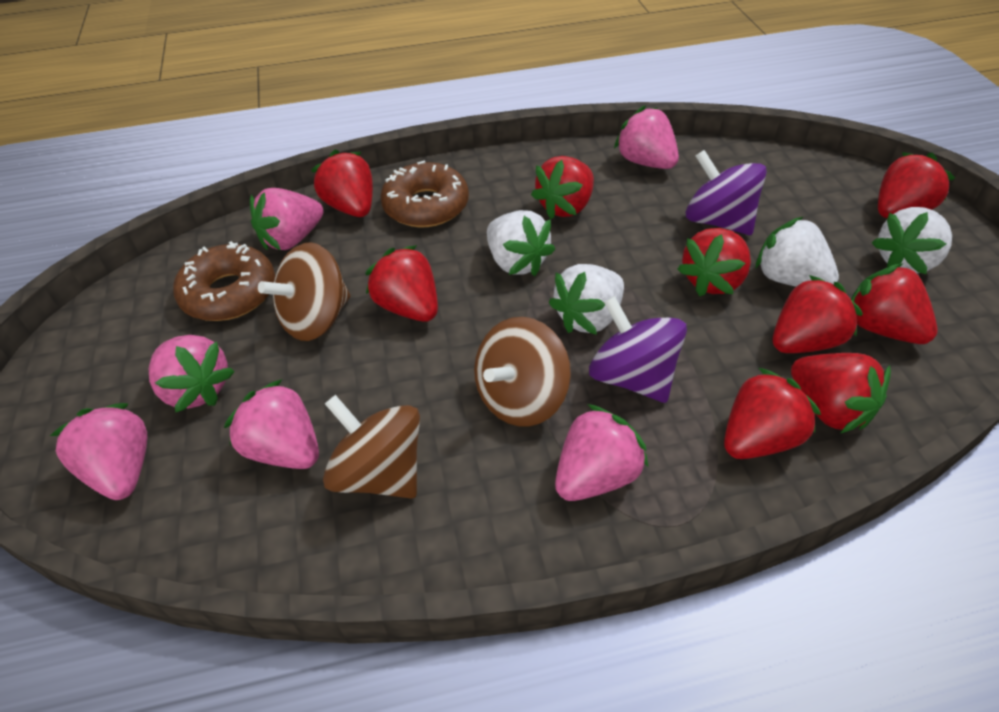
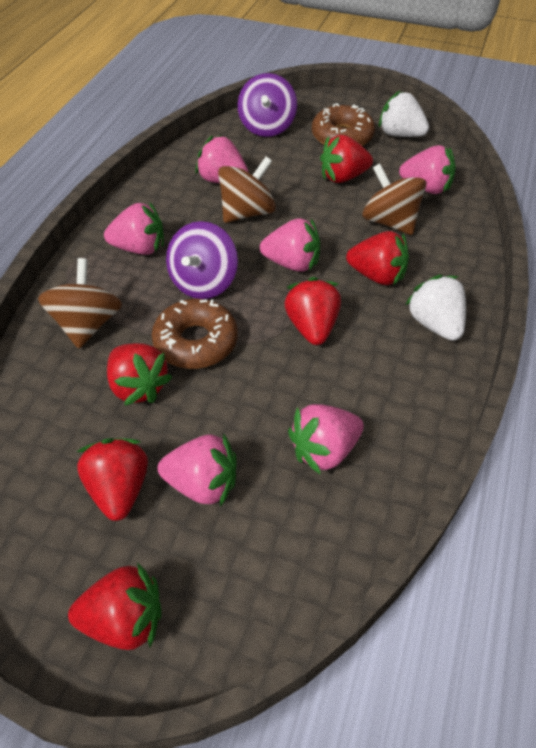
red strawberry: 9 -> 6
white strawberry: 4 -> 2

